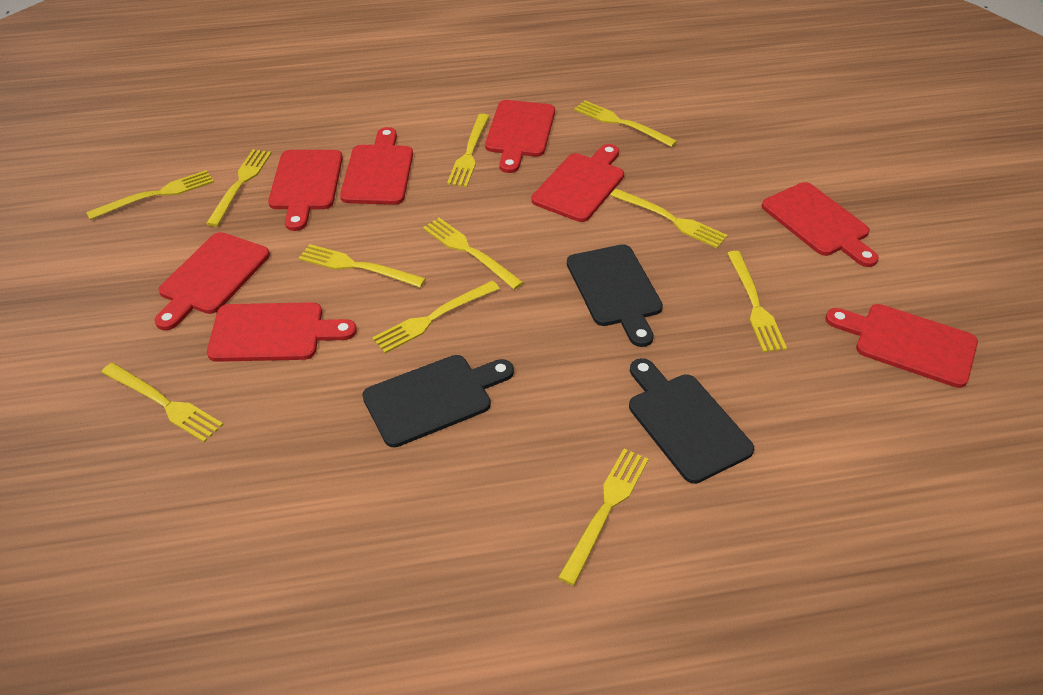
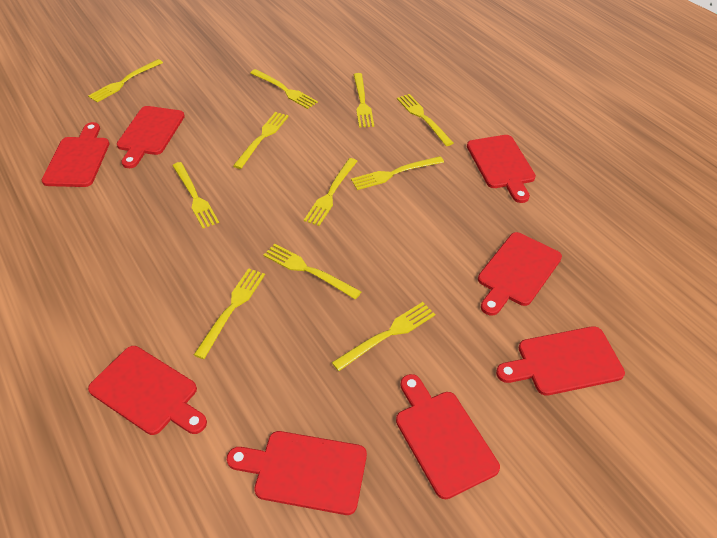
black cutting board: 3 -> 0

